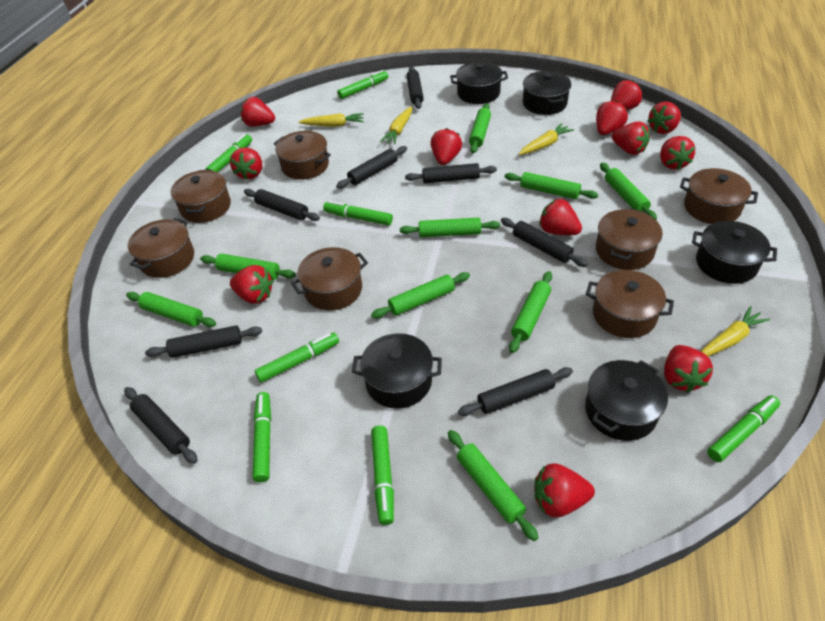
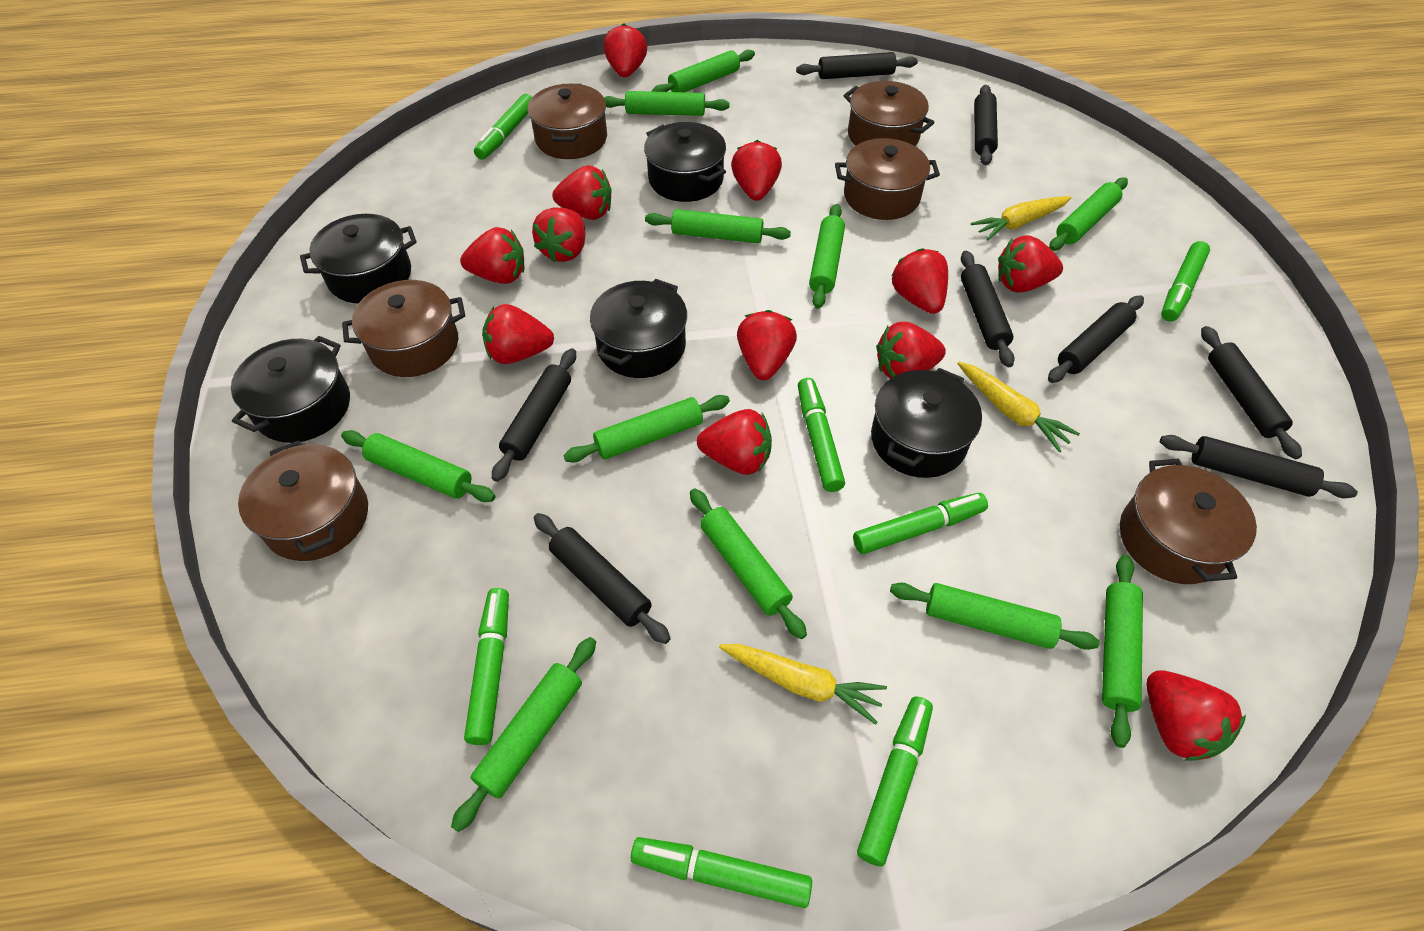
brown pot: 7 -> 6
green rolling pin: 9 -> 11
yellow carrot: 4 -> 3

